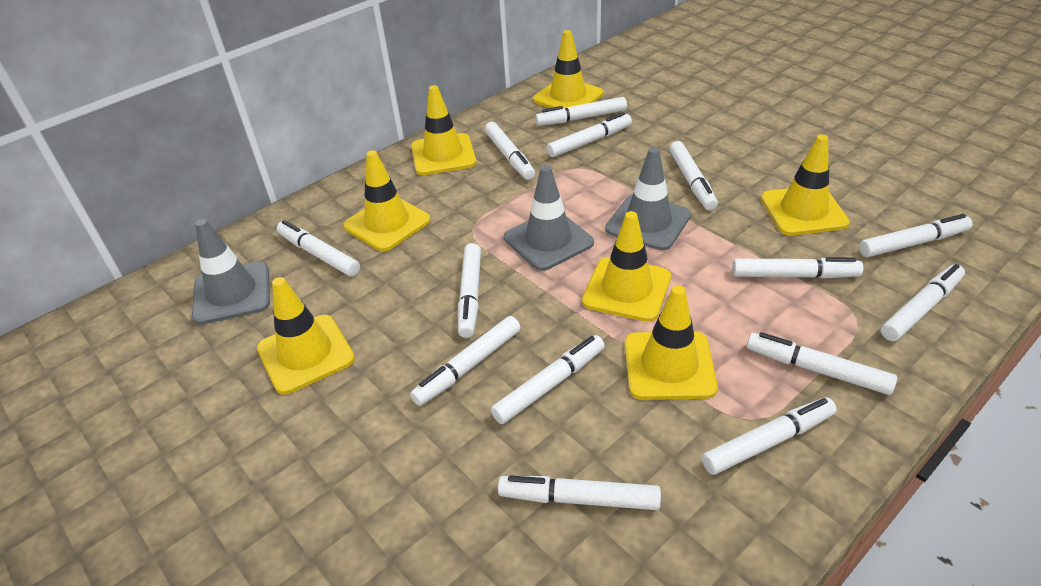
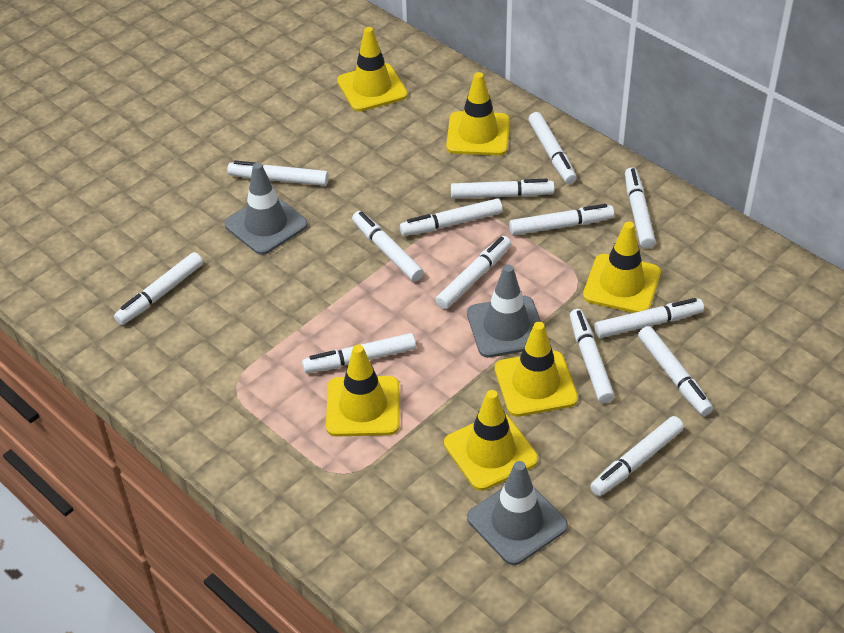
yellow traffic cone: 7 -> 6

